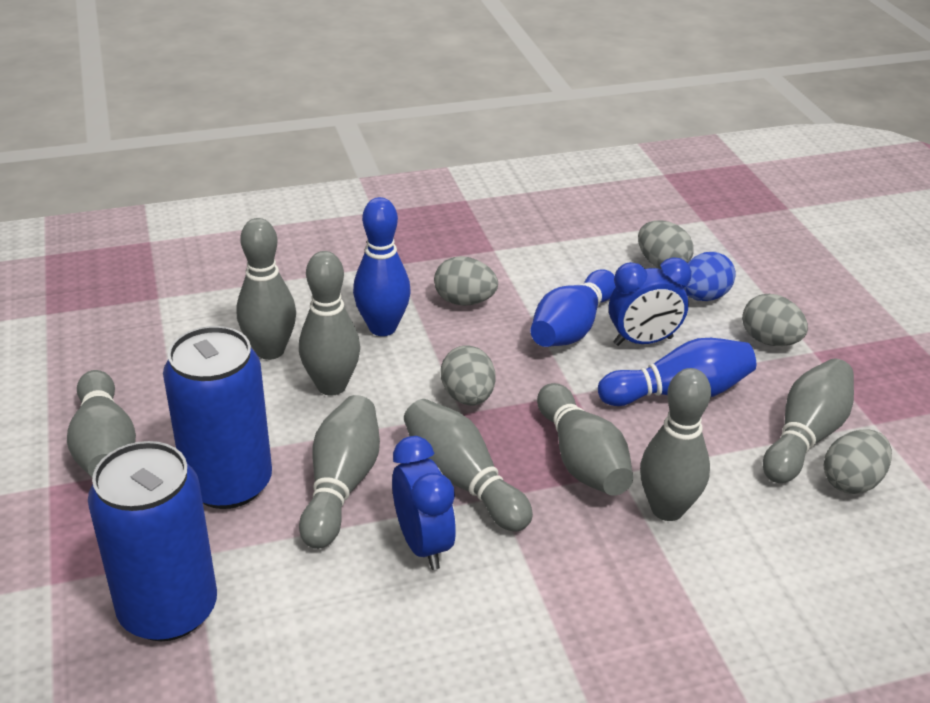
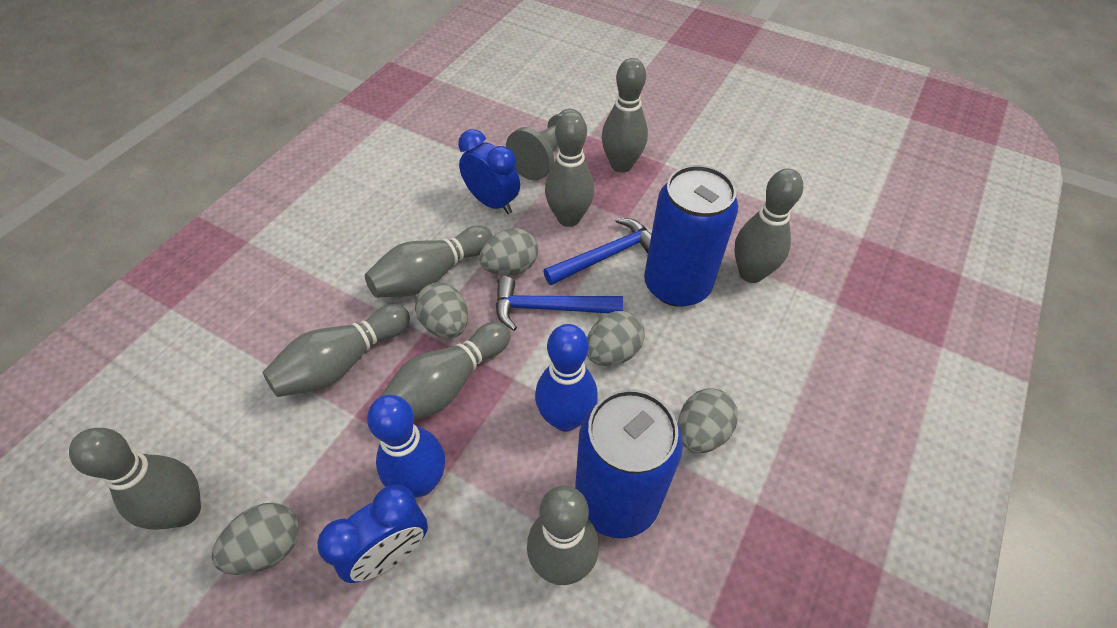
blue bowling pin: 3 -> 2
blue egg: 1 -> 0
blue hammer: 0 -> 2
grey pawn: 0 -> 1

